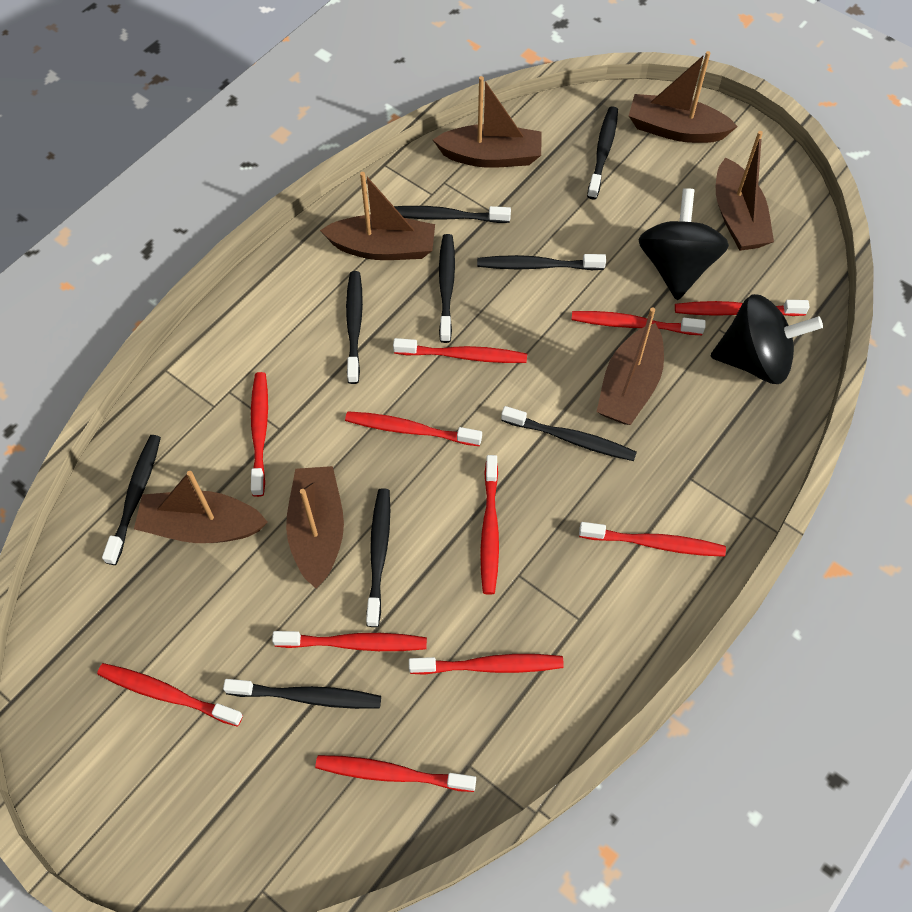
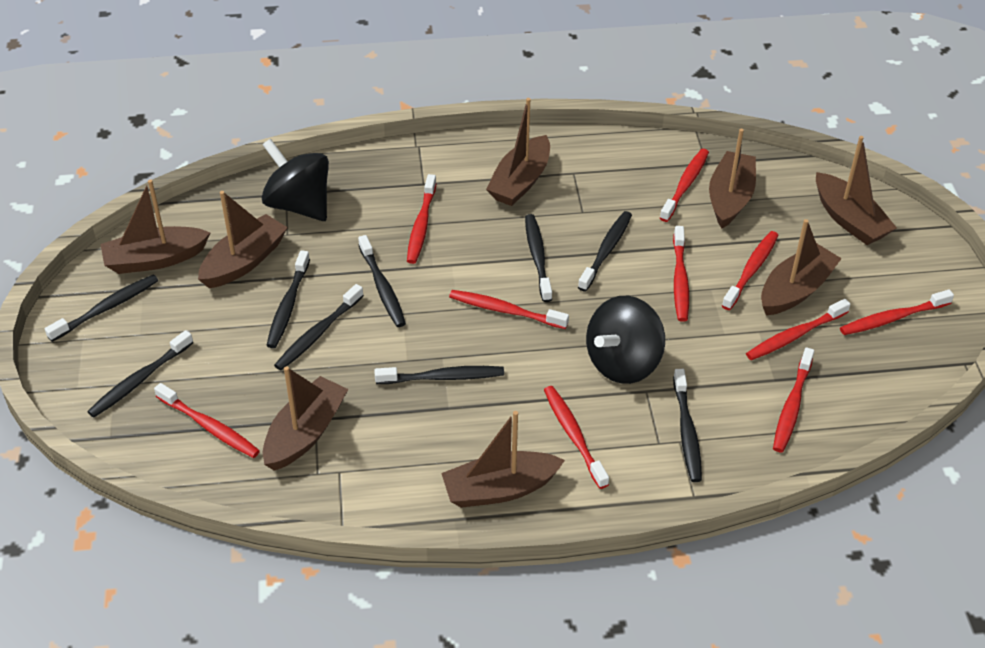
brown boat: 7 -> 8
red toothbrush: 11 -> 10

